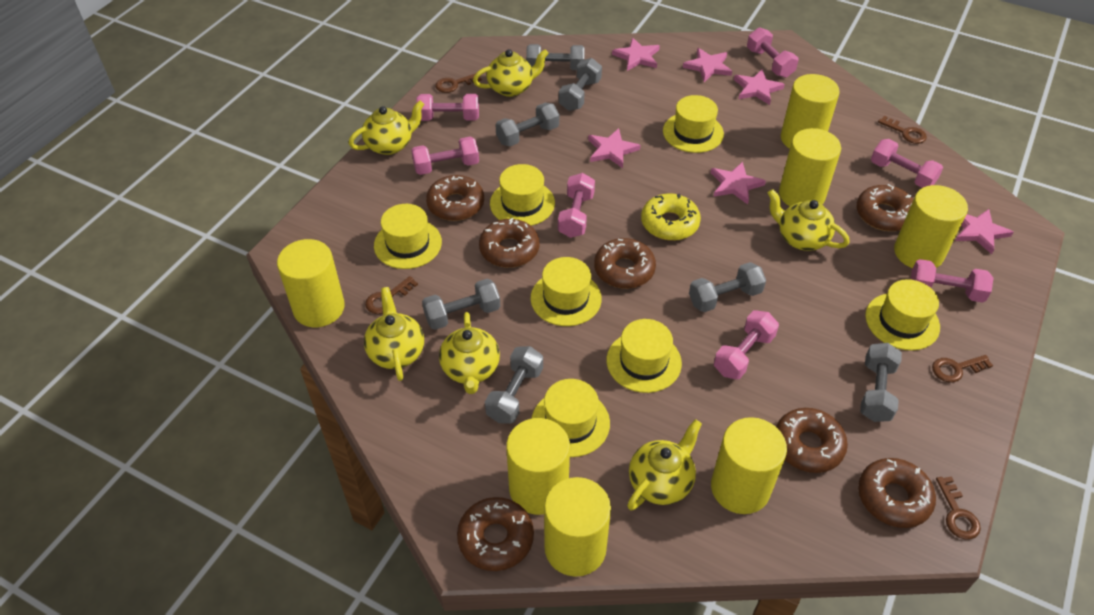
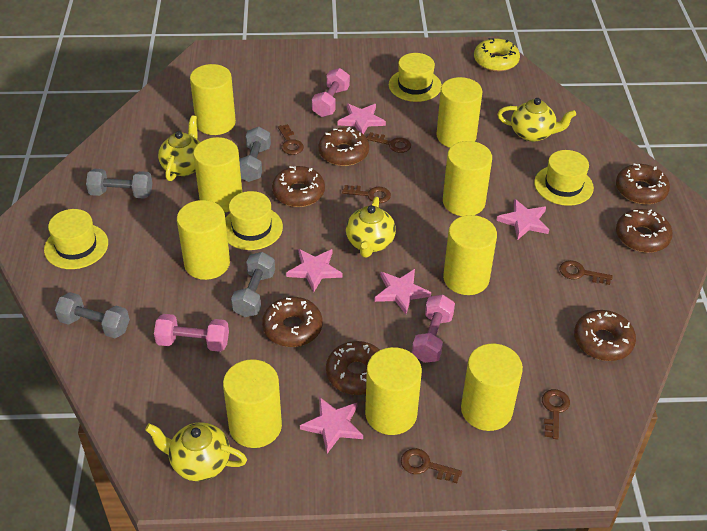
brown key: 5 -> 6
grey dumbbell: 7 -> 4
pink dumbbell: 7 -> 3
pink star: 6 -> 5
yellow cylinder: 7 -> 9
yellow hat: 7 -> 4
yellow teapot: 6 -> 4

